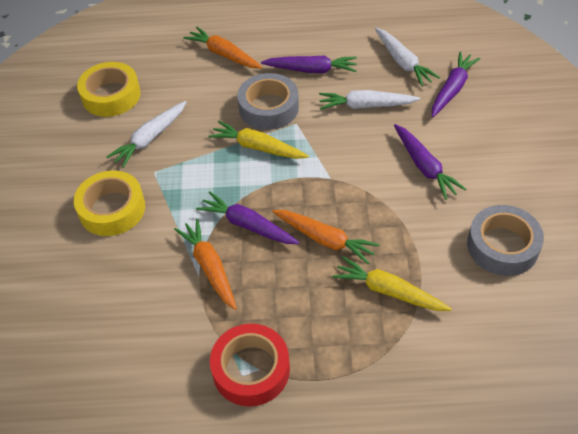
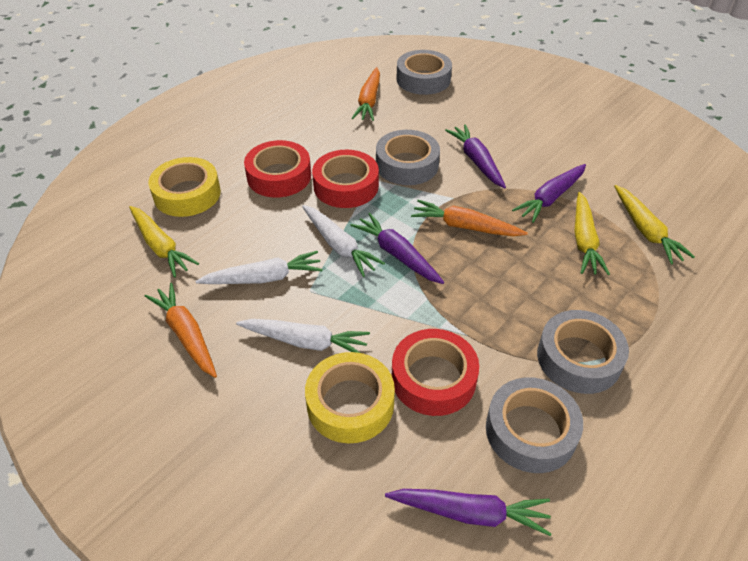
grey tape: 2 -> 4
red tape: 1 -> 3
yellow carrot: 2 -> 3

